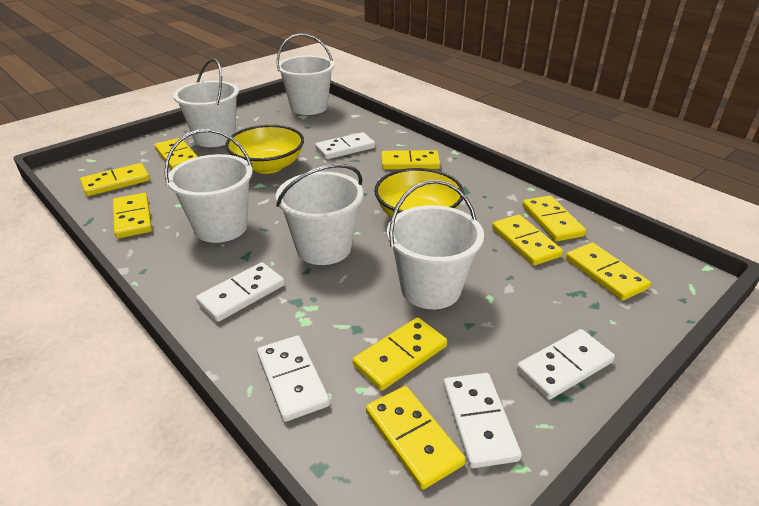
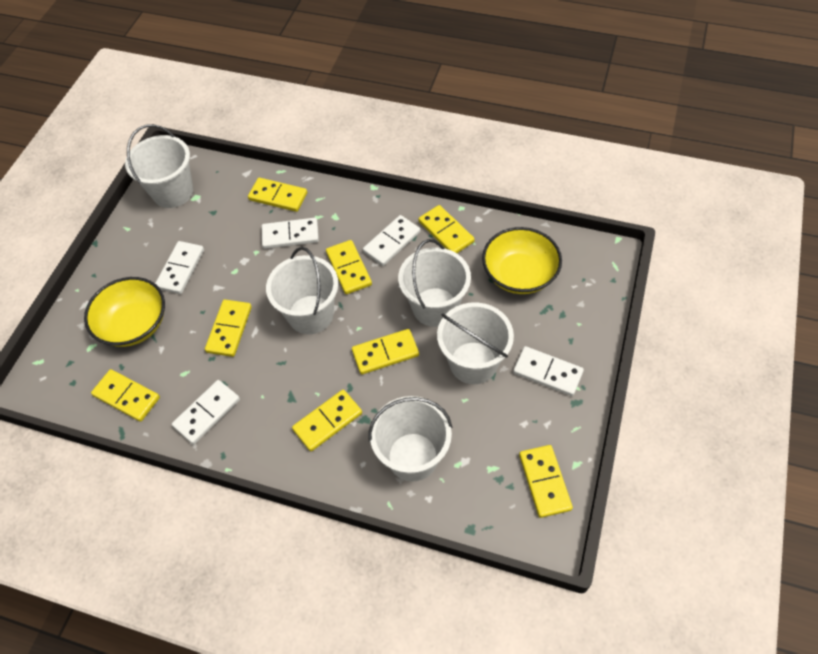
yellow domino: 9 -> 8

